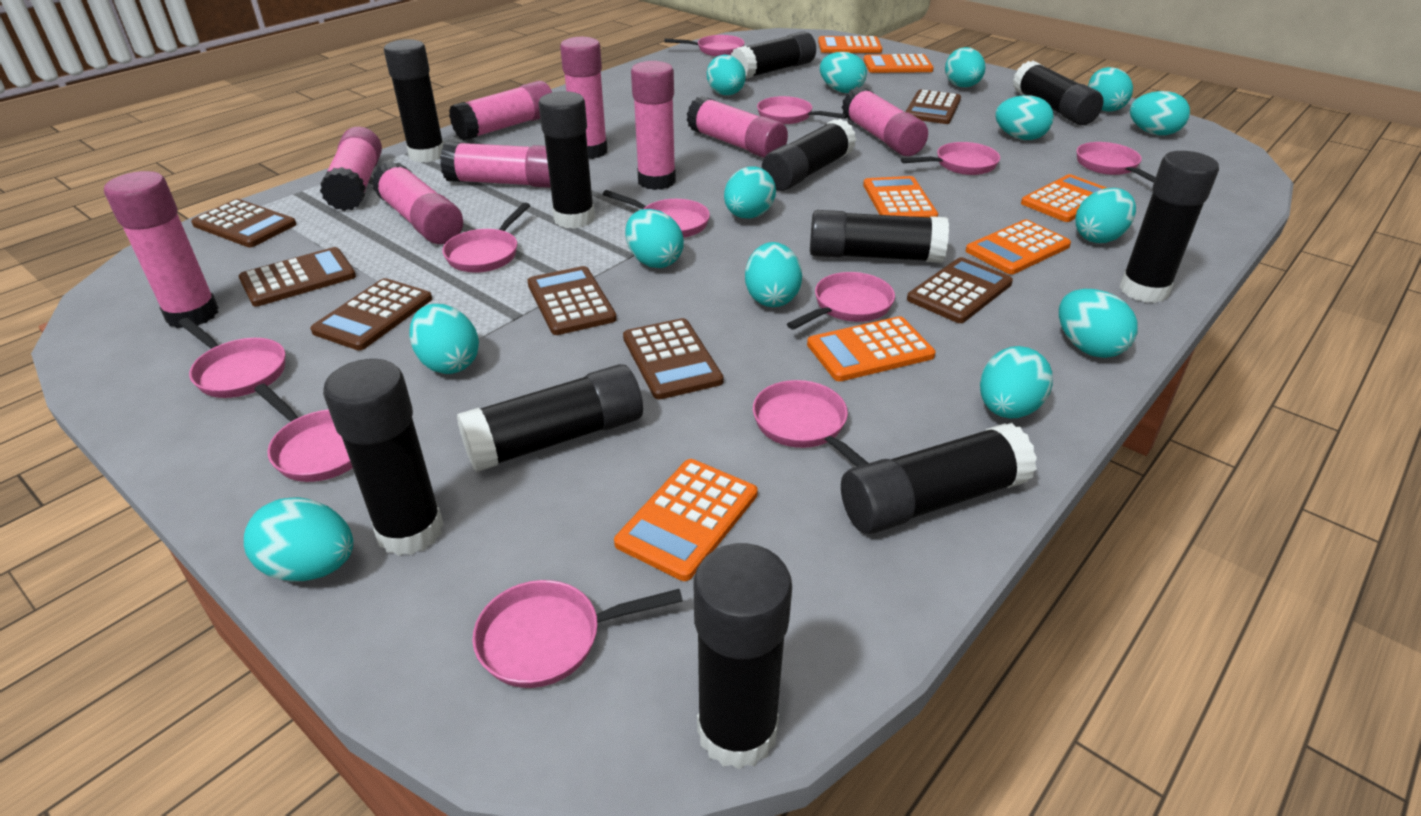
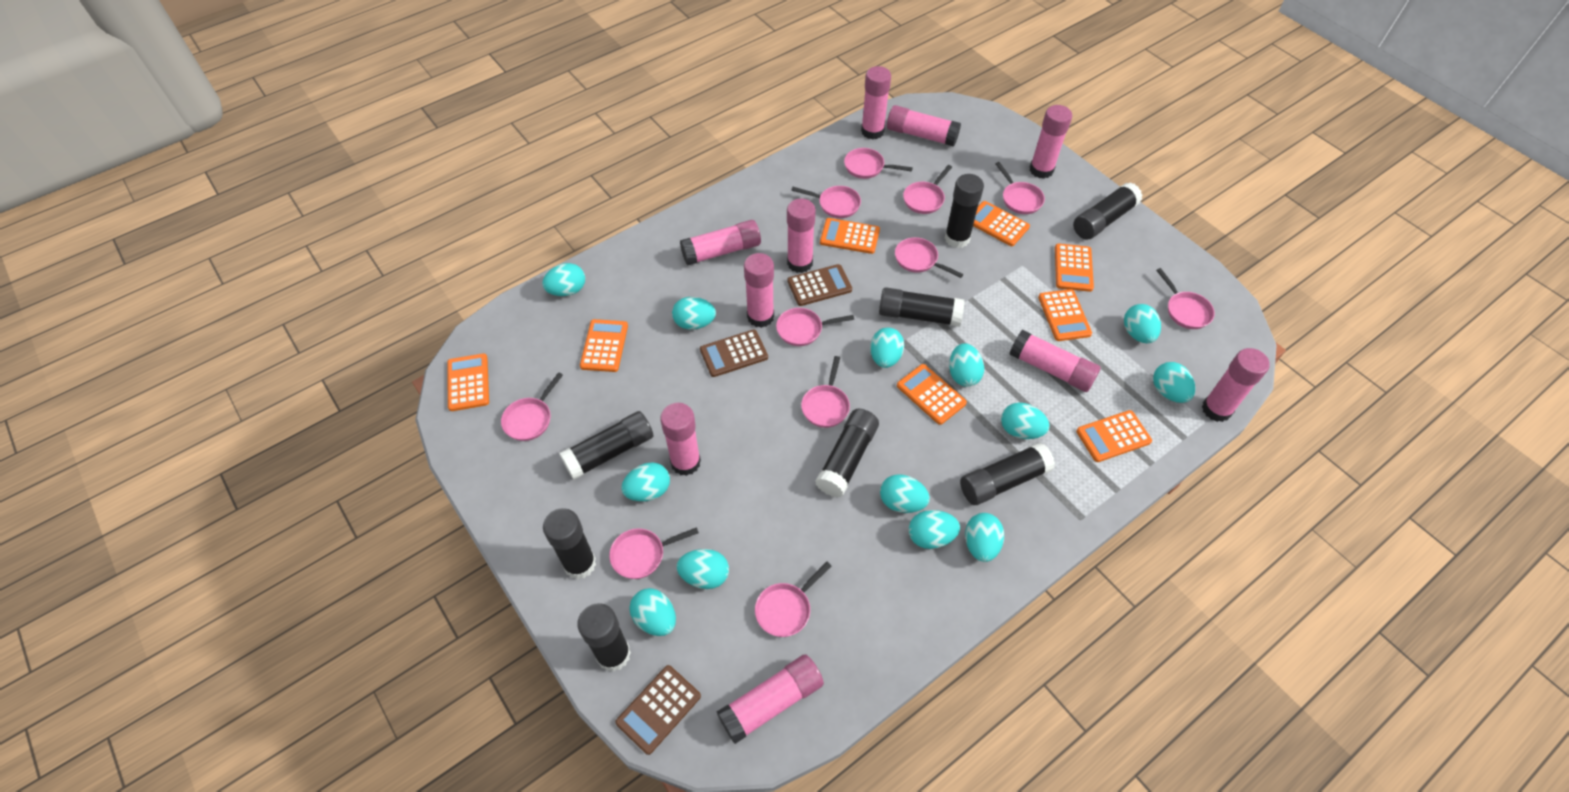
black glue stick: 11 -> 8
brown calculator: 7 -> 3
orange calculator: 7 -> 8
pink glue stick: 9 -> 10
turquoise egg: 14 -> 13

